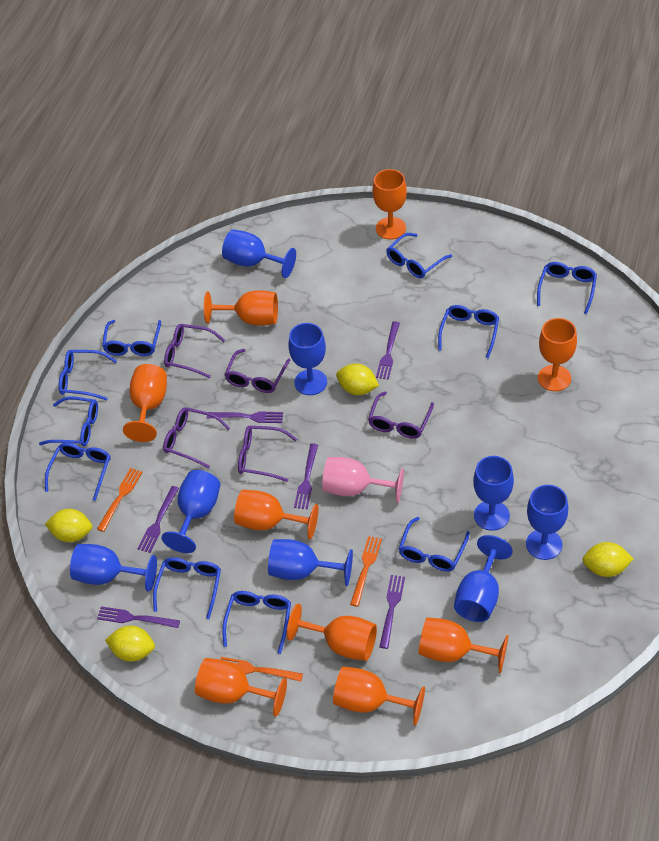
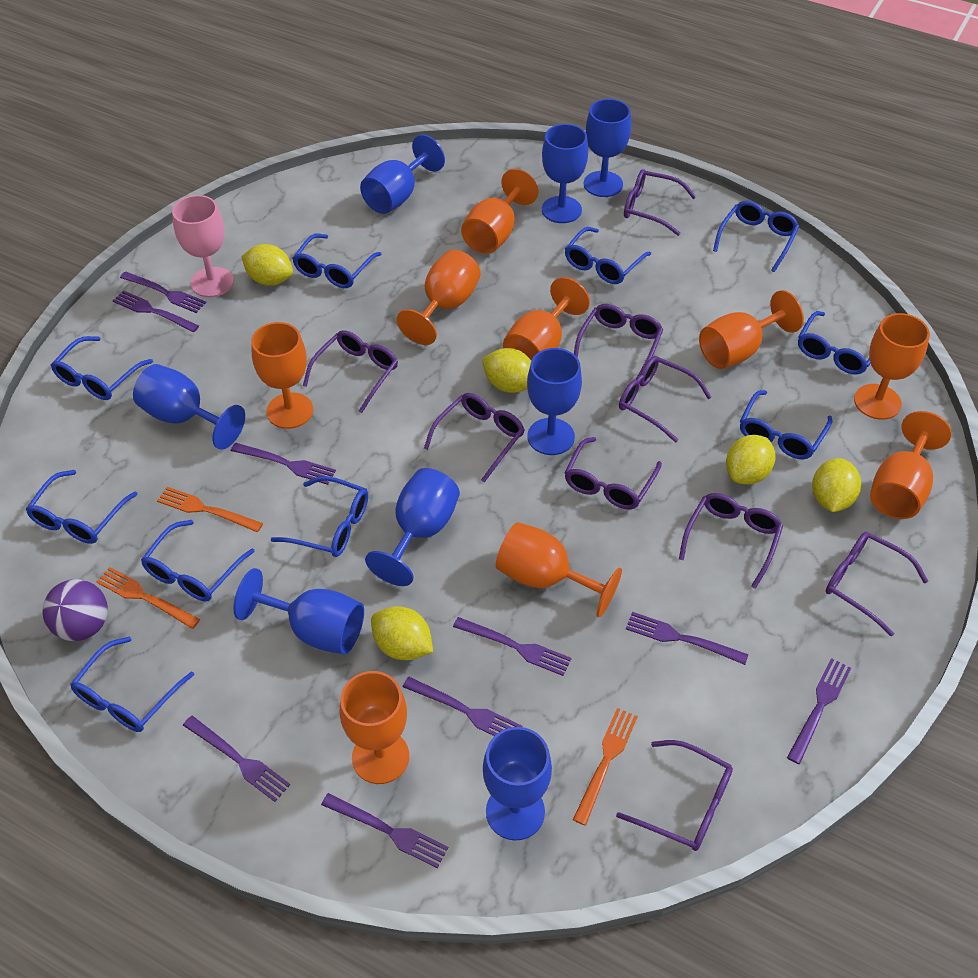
purple ball: 0 -> 1
purple fork: 6 -> 9
purple glasses: 5 -> 9
yellow lemon: 4 -> 5

